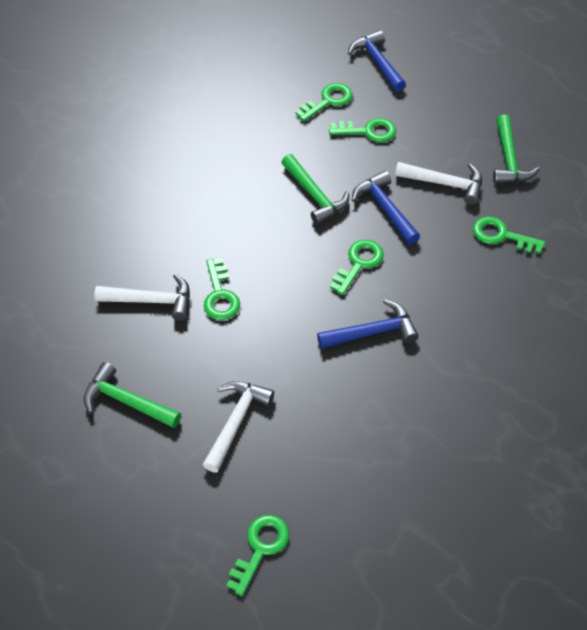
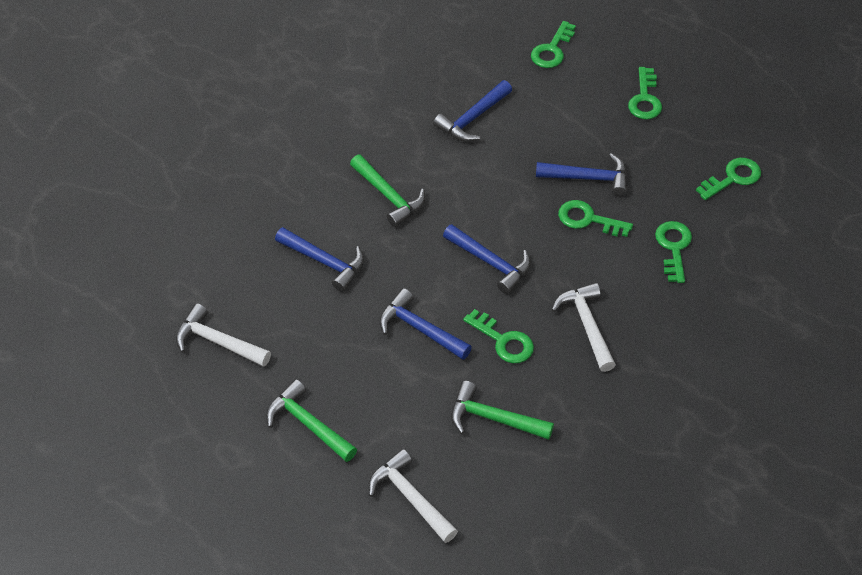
blue hammer: 3 -> 5

